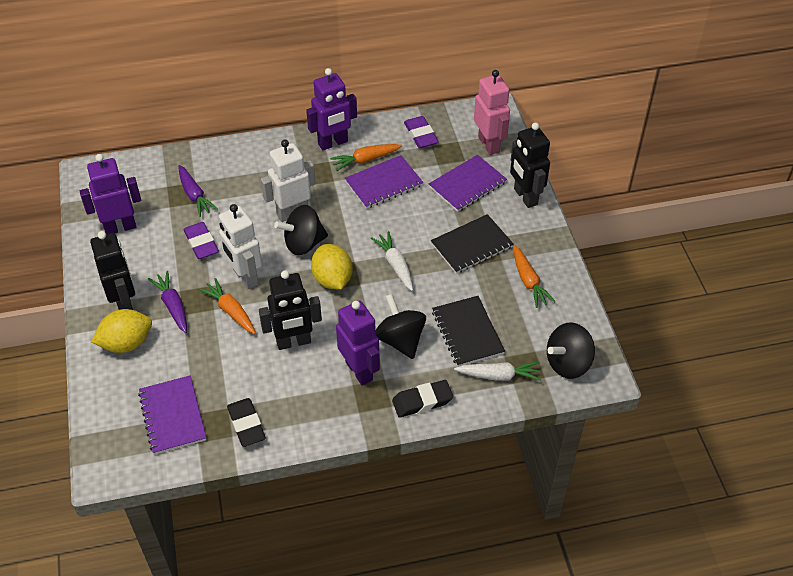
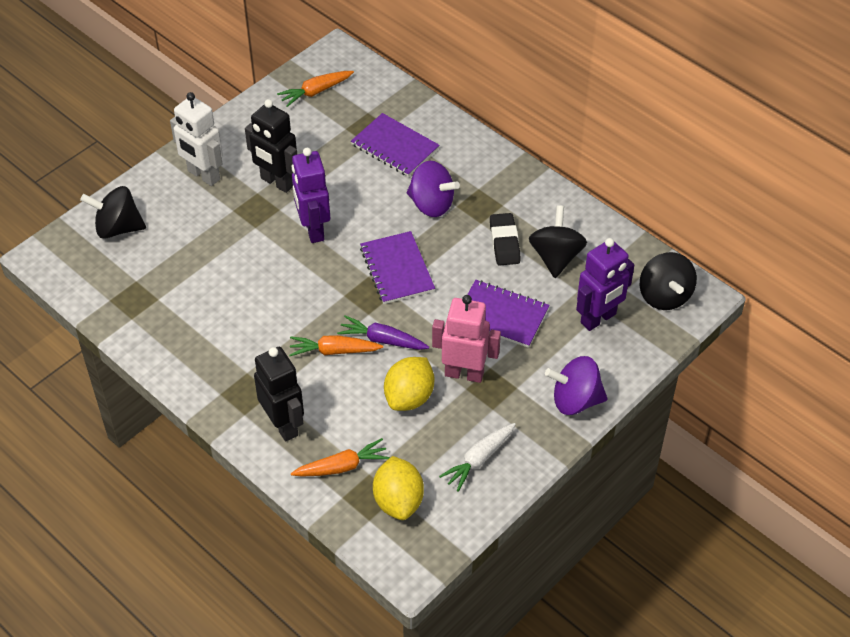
black eraser: 2 -> 1
black notebook: 2 -> 0
black robot: 3 -> 2
purple carrot: 2 -> 1
purple eraser: 2 -> 0
purple robot: 3 -> 2
purple spinning top: 0 -> 2
white carrot: 2 -> 1
white robot: 2 -> 1

